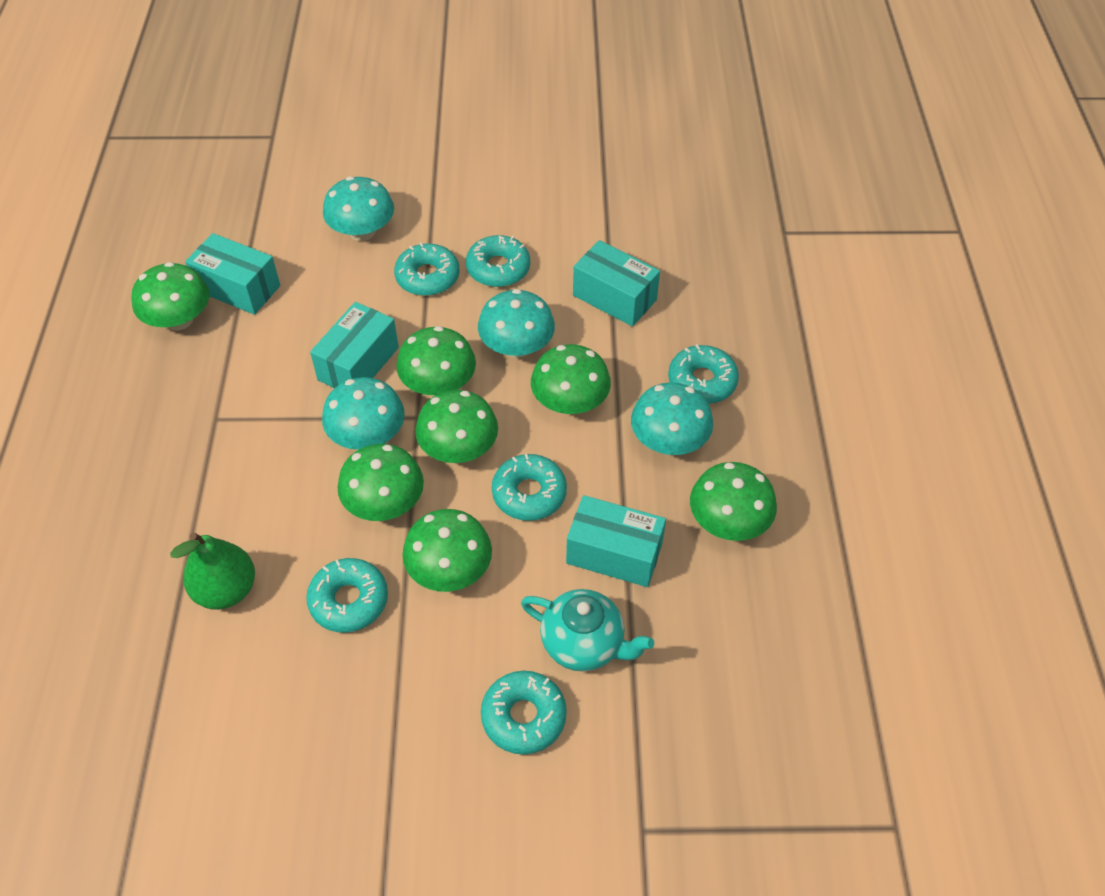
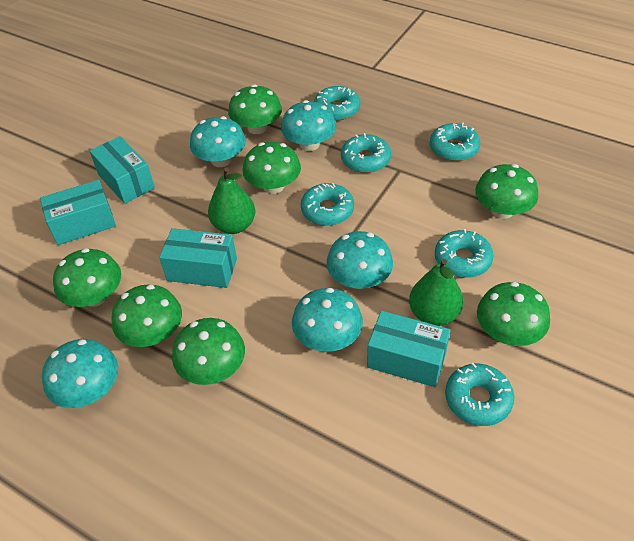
green pear: 1 -> 2
turquoise mushroom: 4 -> 5
turquoise teapot: 1 -> 0

